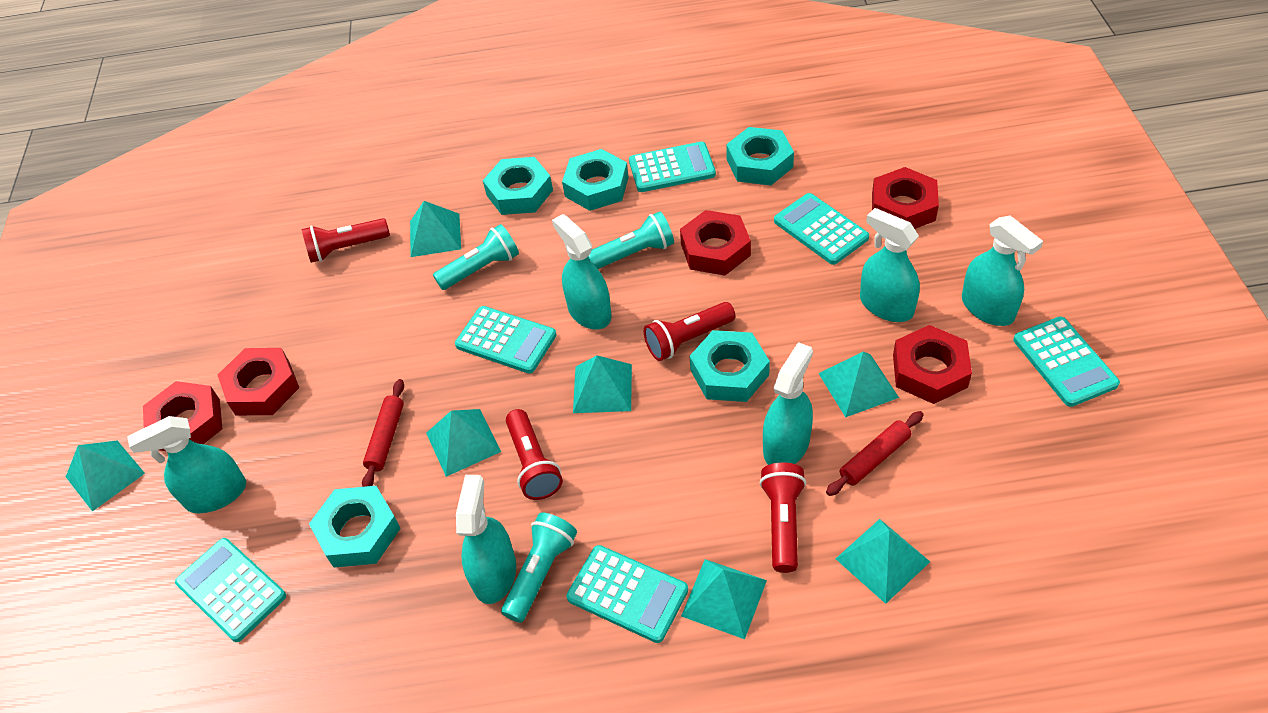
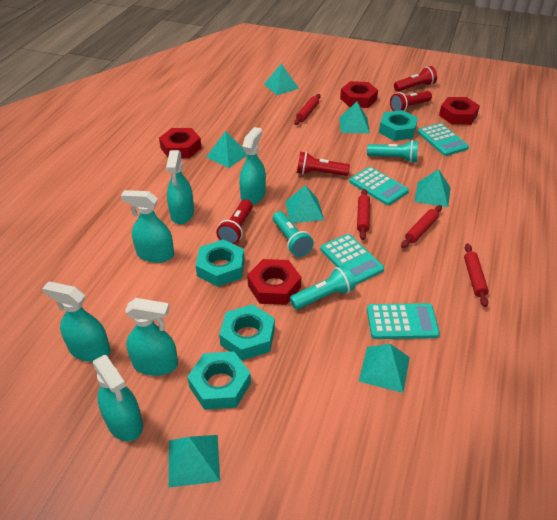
red nut: 5 -> 4
red rolling pin: 2 -> 4
turquoise calculator: 6 -> 4
turquoise nut: 5 -> 4

